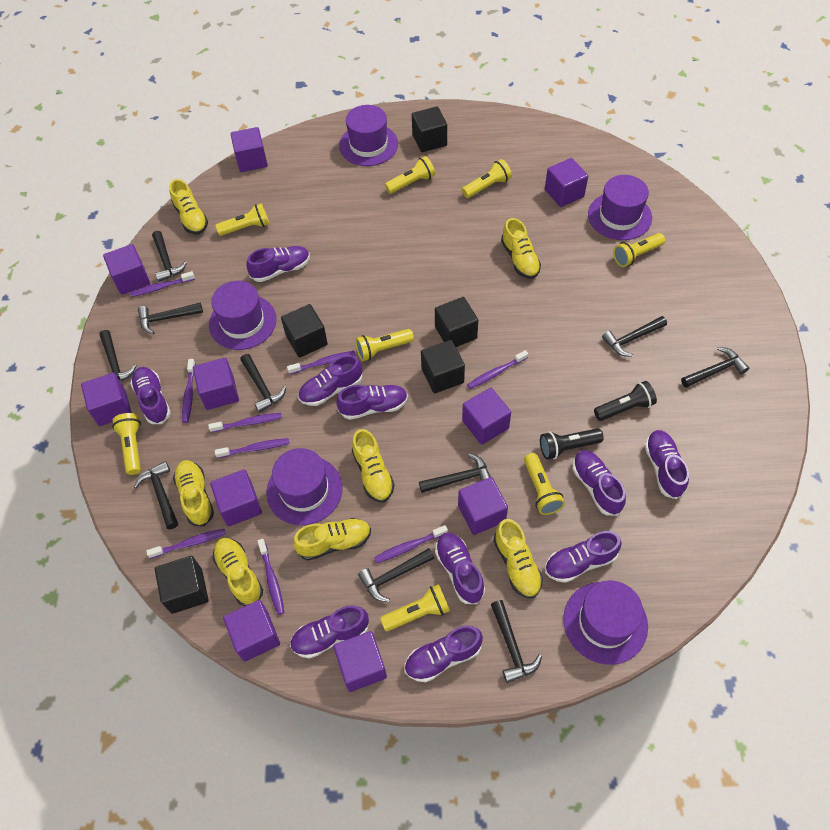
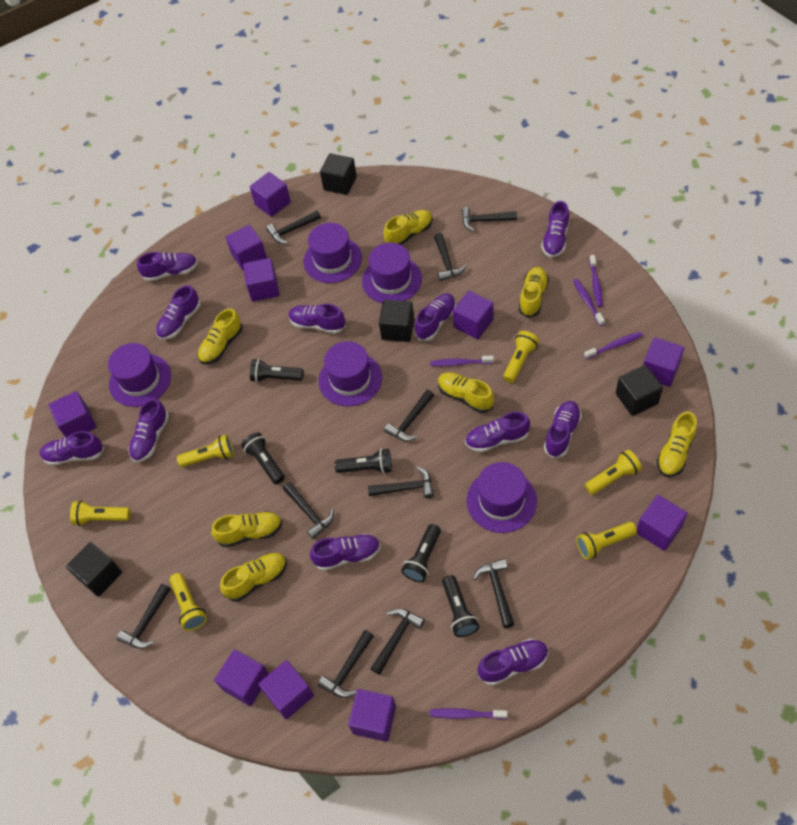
black cube: 5 -> 4
black flashlight: 2 -> 5
purple shoe: 10 -> 11
purple toothbrush: 9 -> 5
yellow flashlight: 8 -> 6

